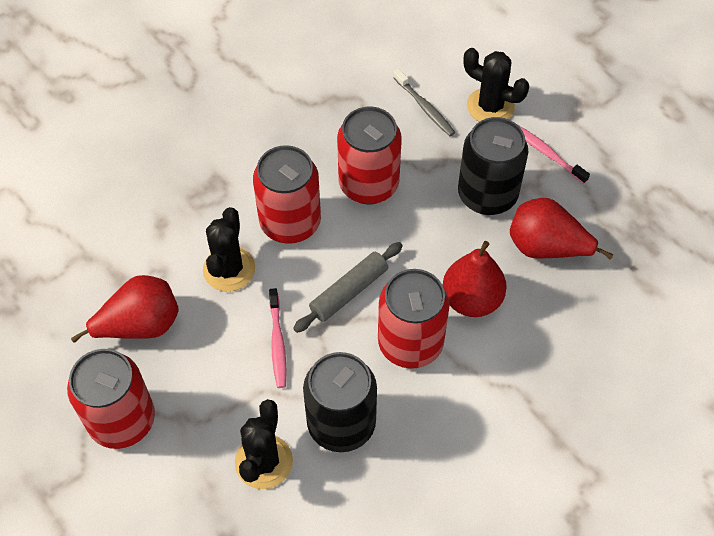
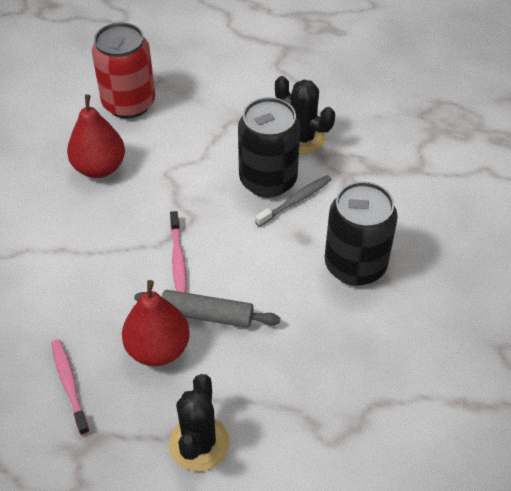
black cactus: 3 -> 2
red can: 4 -> 1
red pear: 3 -> 2

